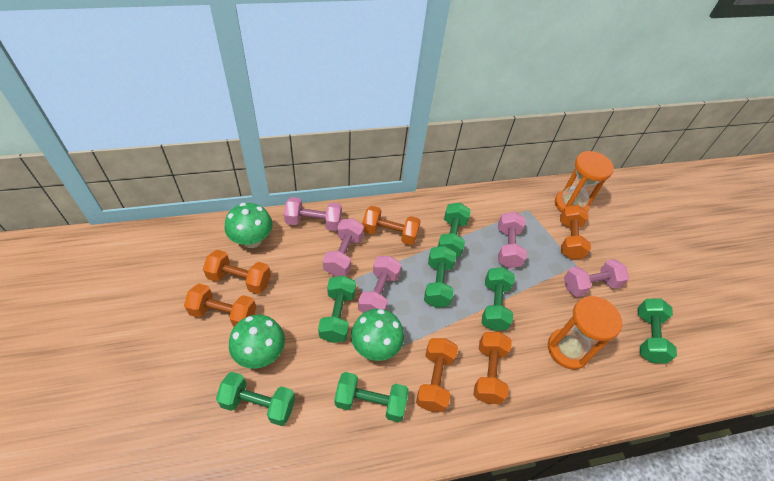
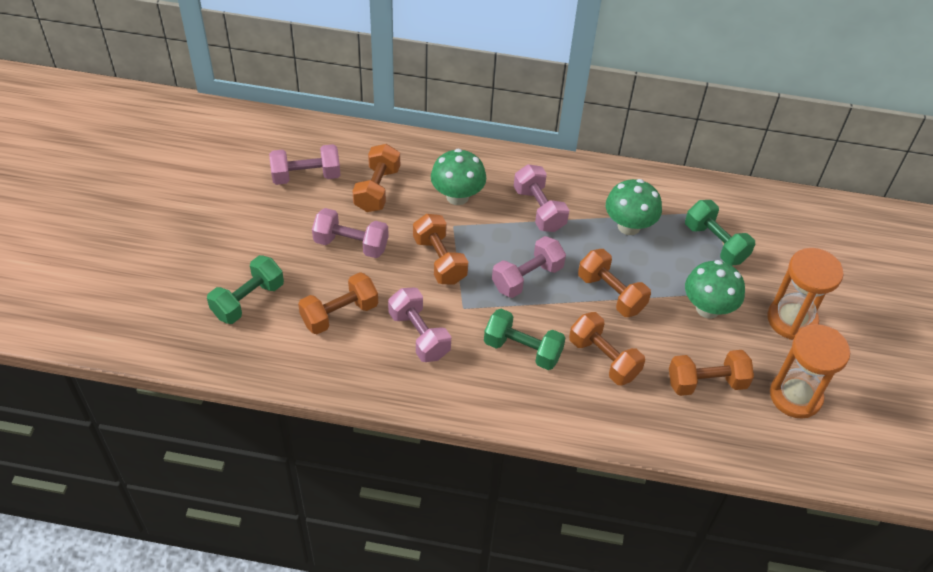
green dumbbell: 7 -> 3

